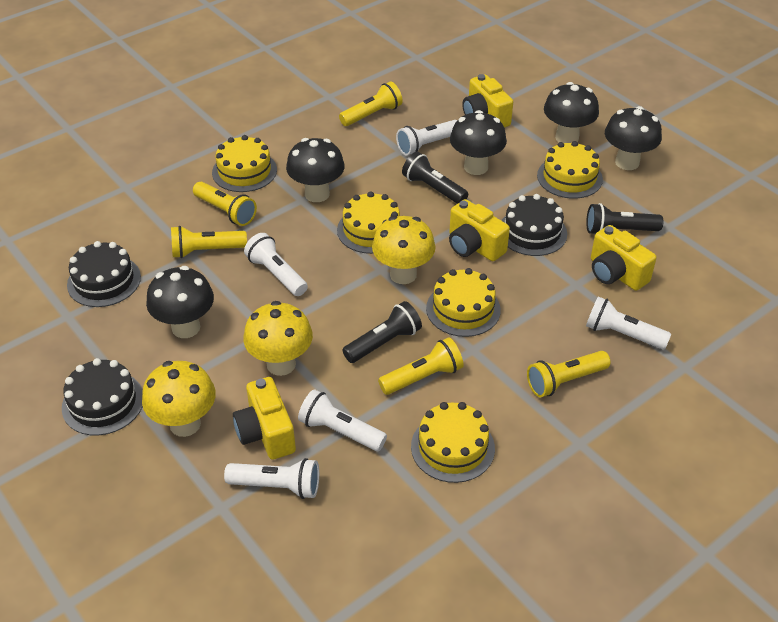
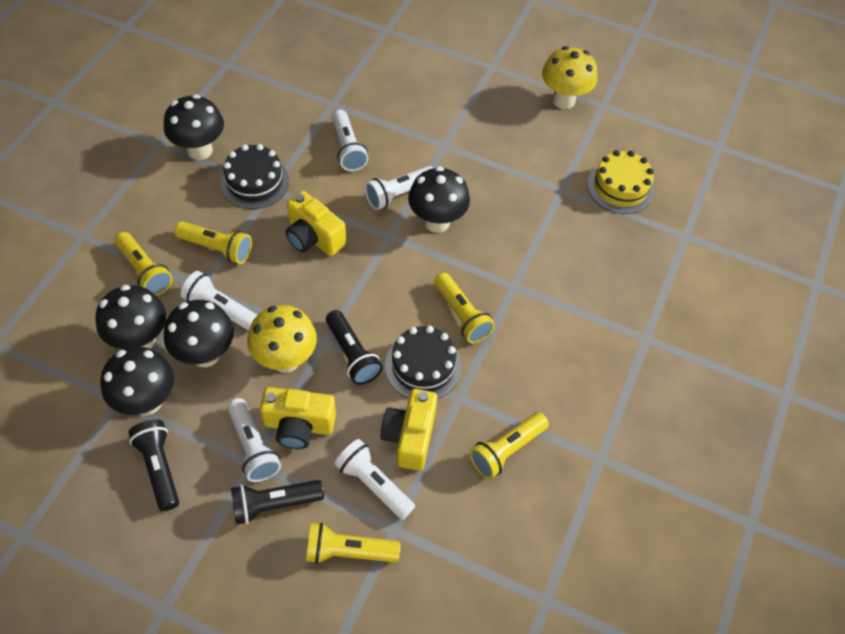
black cake: 3 -> 2
yellow cake: 5 -> 1
yellow camera: 4 -> 3
yellow mushroom: 3 -> 2

